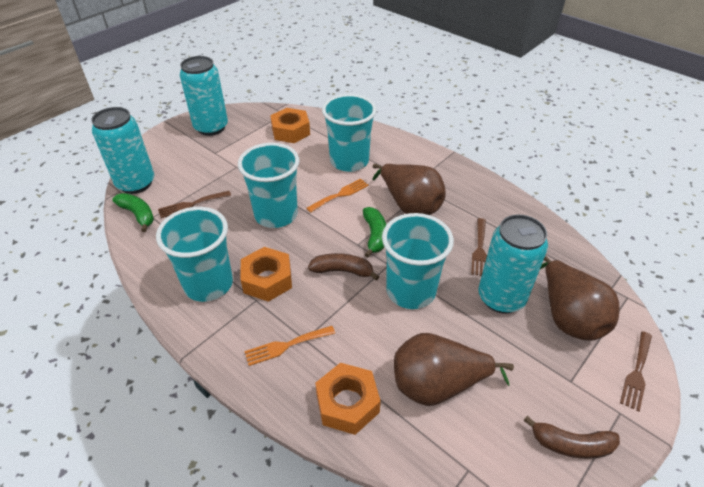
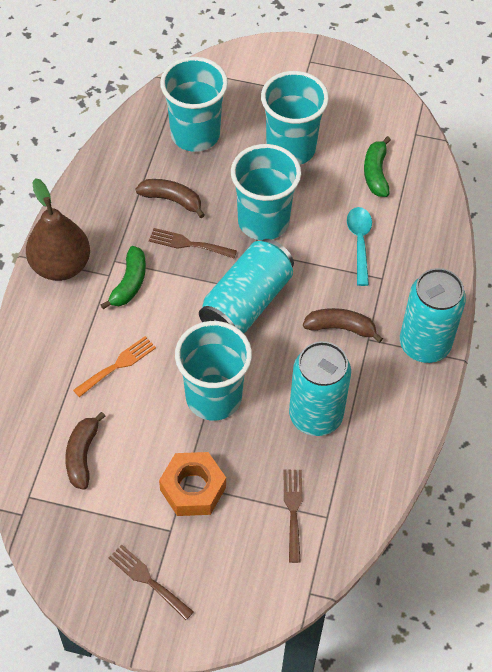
brown banana: 2 -> 3
brown pear: 3 -> 1
orange fork: 2 -> 1
orange nut: 3 -> 1
turquoise spoon: 0 -> 1

